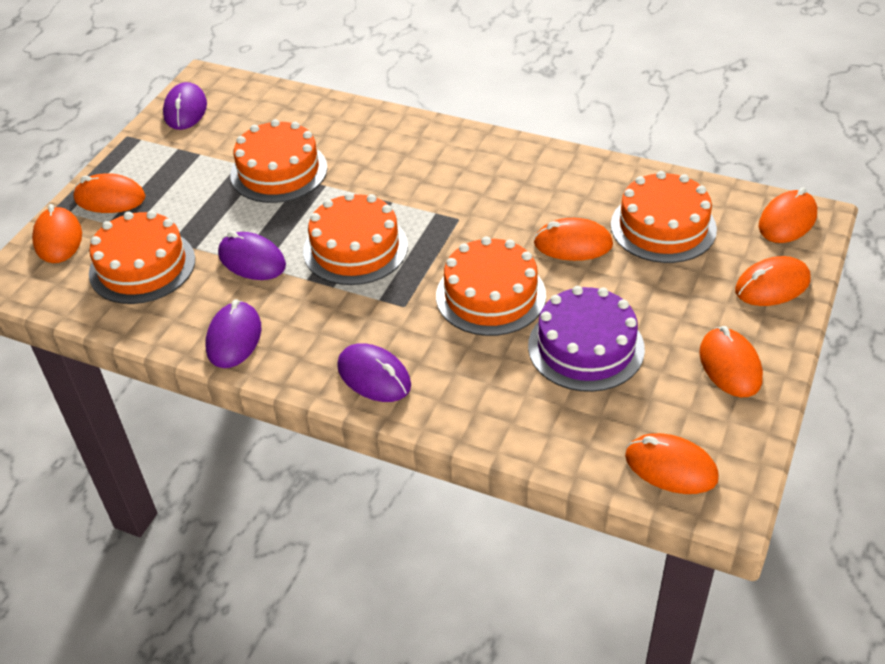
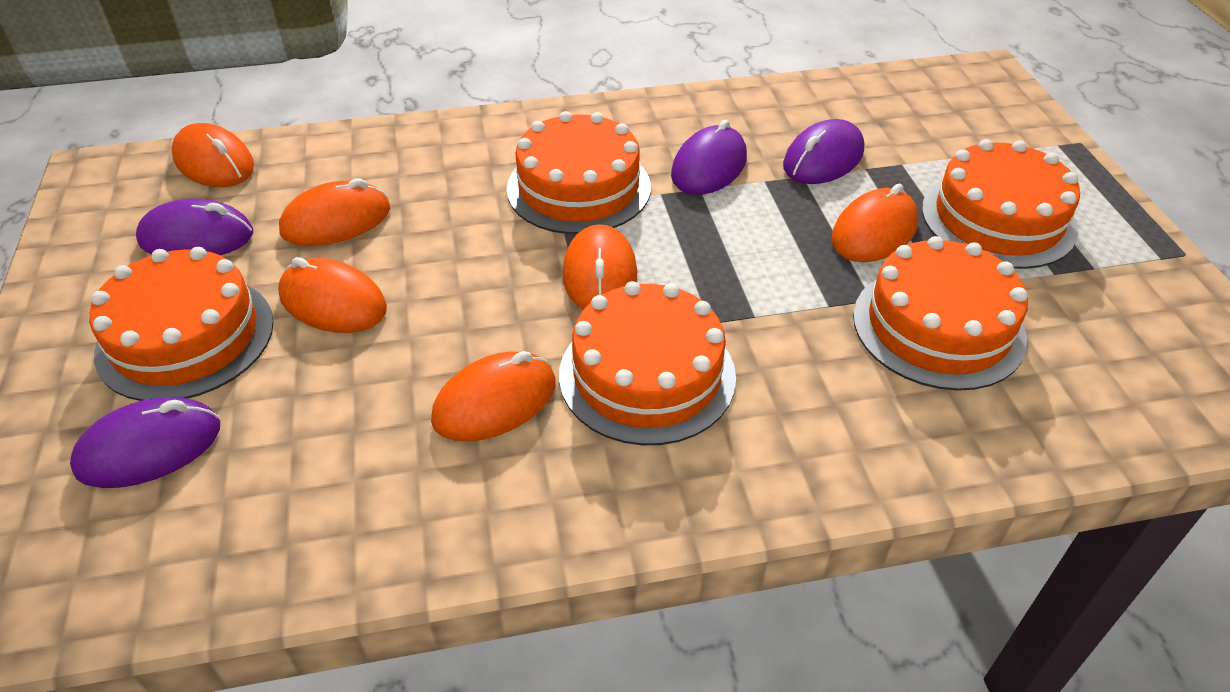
orange mouse: 7 -> 6
purple cake: 1 -> 0

